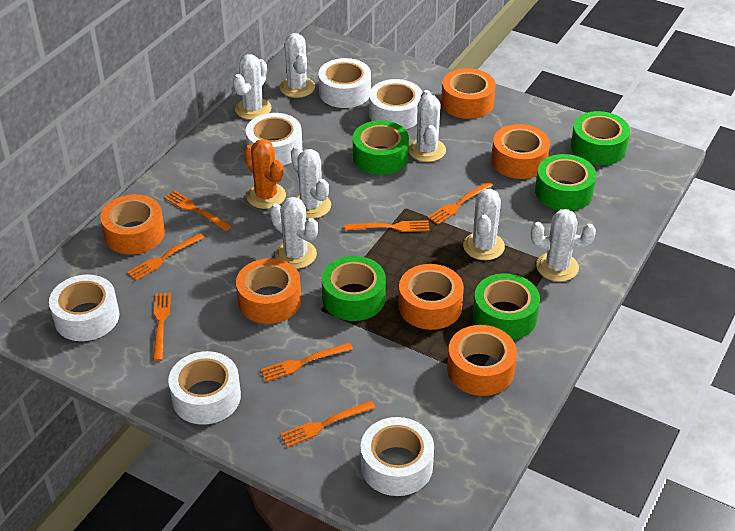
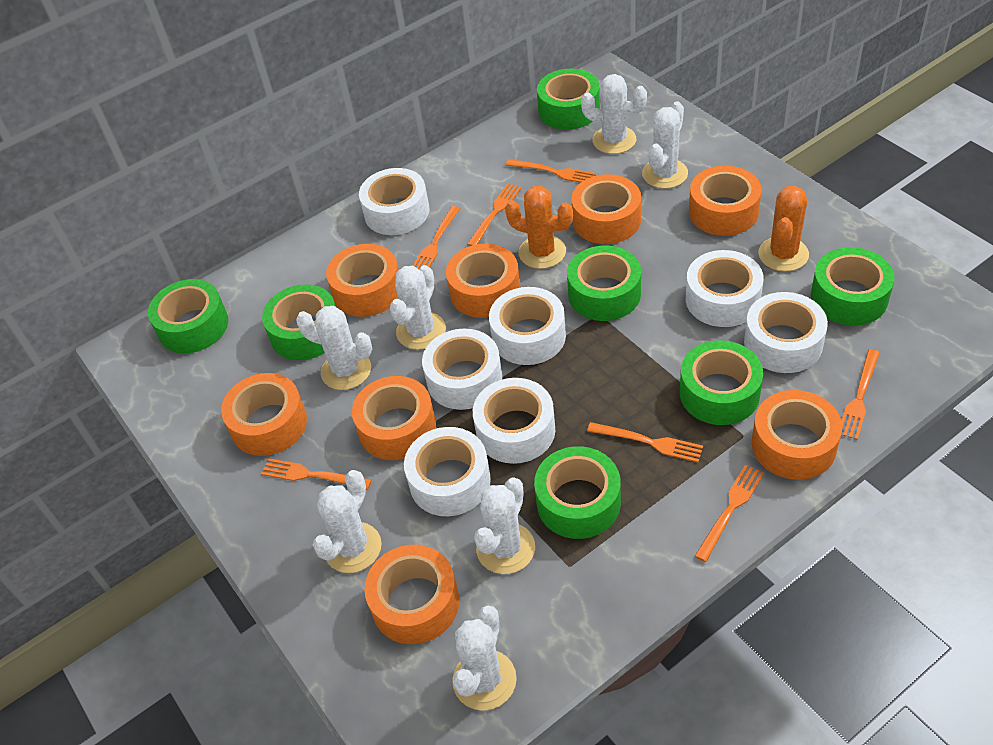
green tape: 5 -> 7
orange cactus: 1 -> 2
orange tape: 6 -> 8
white tape: 6 -> 7

